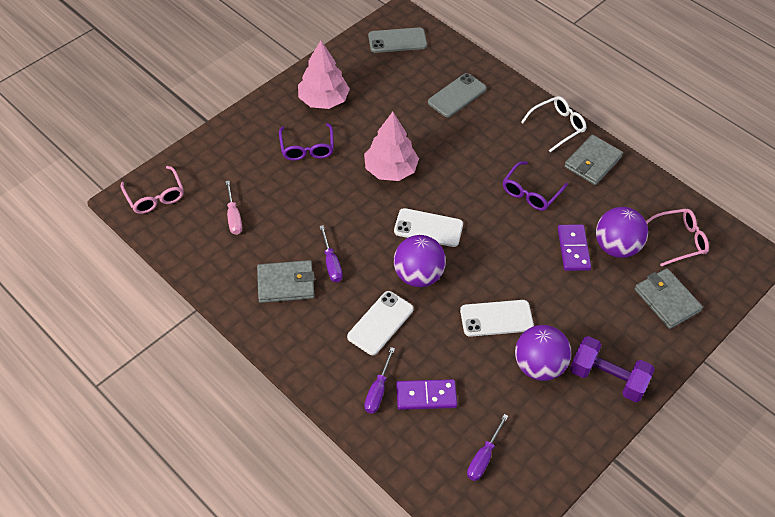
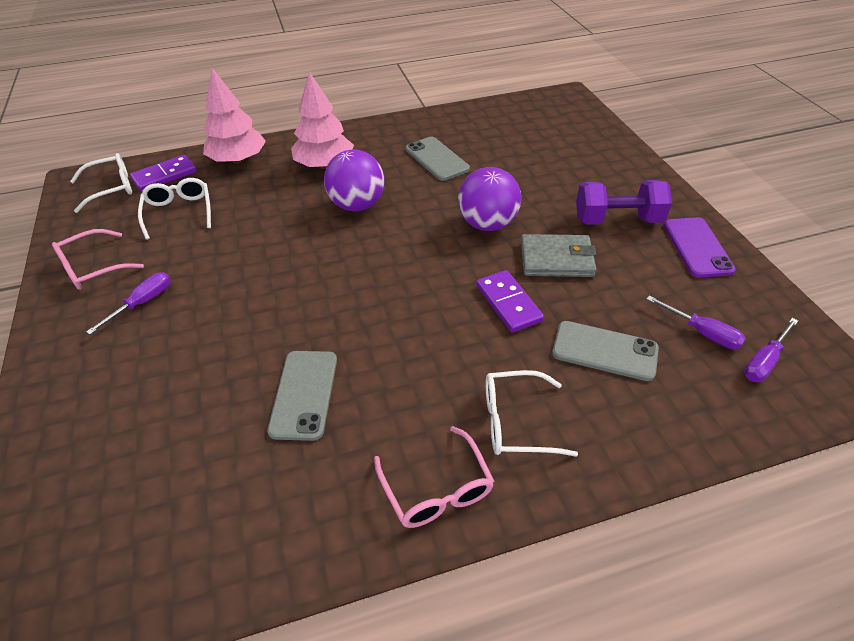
grey phone: 2 -> 3
grey wallet: 3 -> 1
pink screwdriver: 1 -> 0
purple ball: 3 -> 2
purple glasses: 2 -> 0
purple phone: 0 -> 1
white glasses: 1 -> 3
white phone: 3 -> 0

